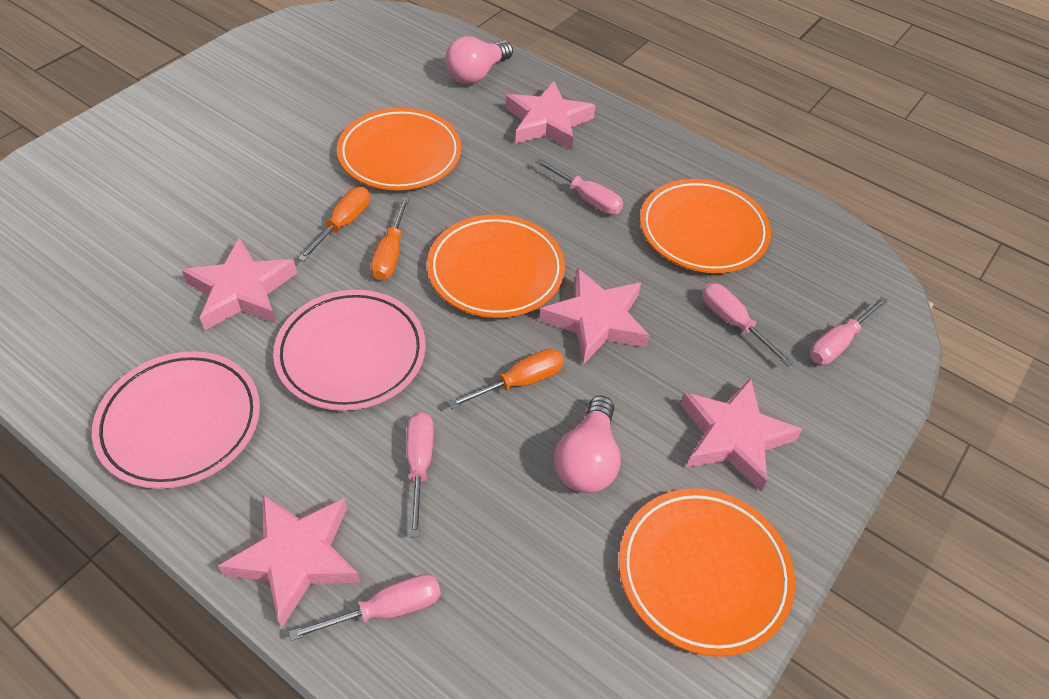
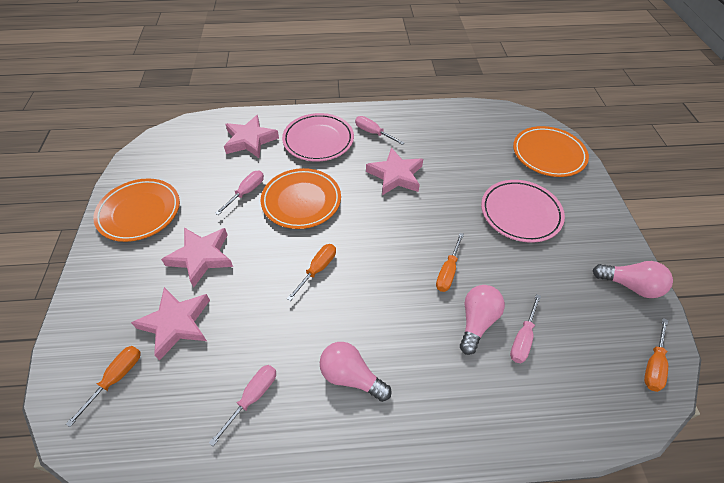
orange plate: 4 -> 3
orange screwdriver: 3 -> 4
pink light bulb: 2 -> 3
pink screwdriver: 5 -> 4
pink star: 5 -> 4

